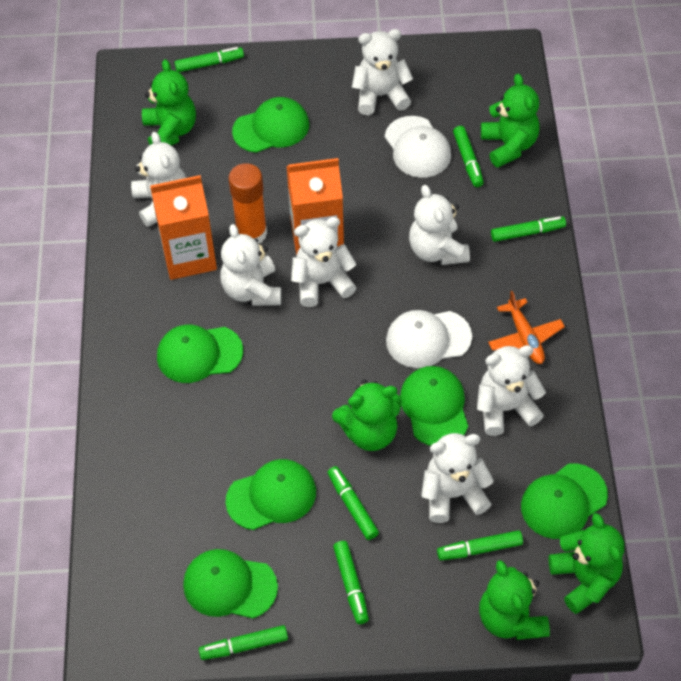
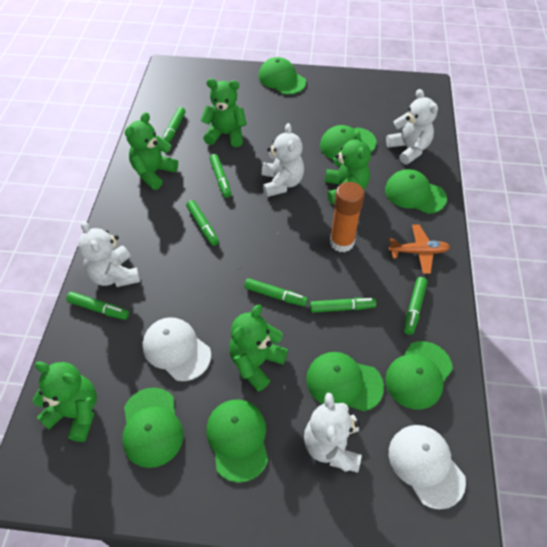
green cap: 6 -> 7
orange carton: 2 -> 0
white teddy bear: 7 -> 4

